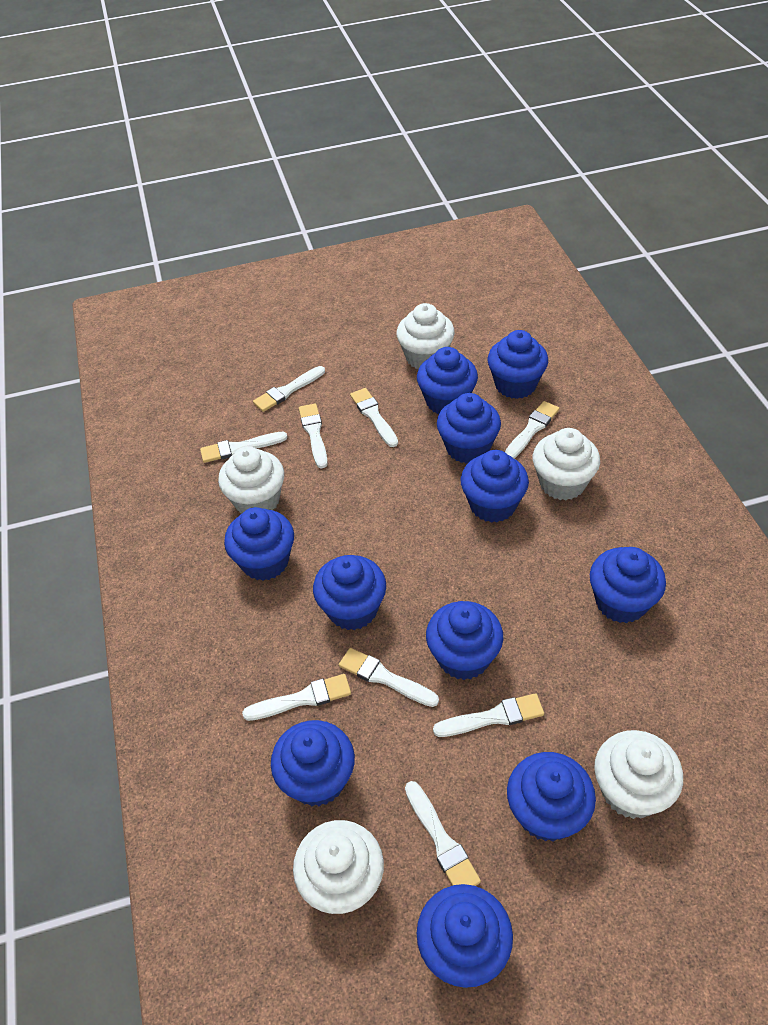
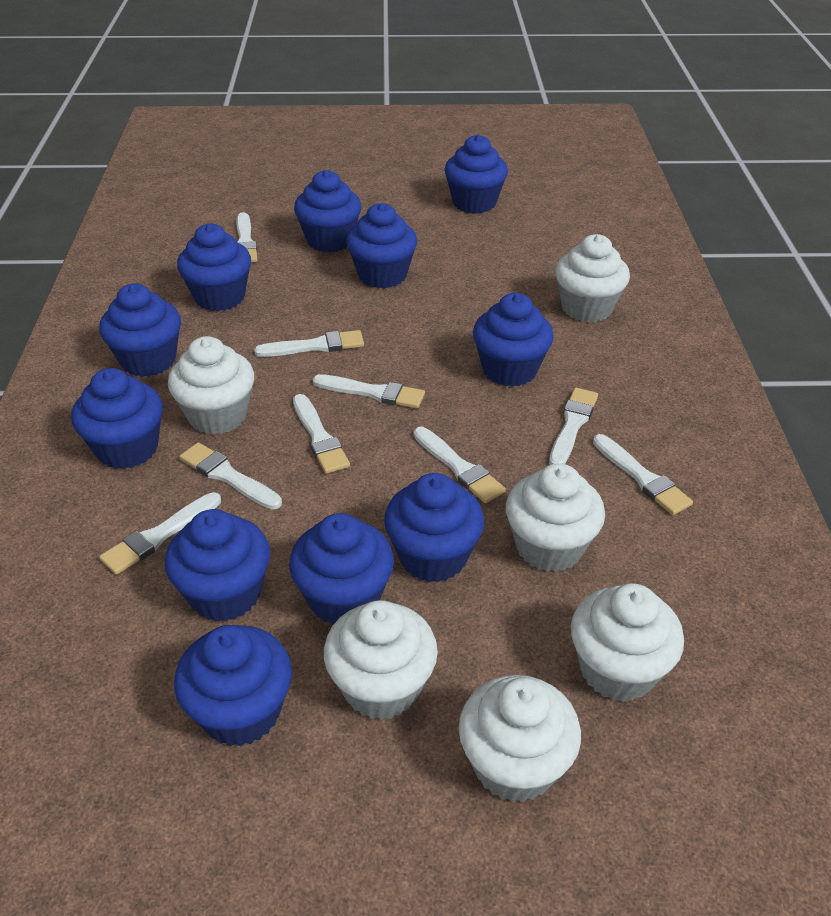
white cupcake: 5 -> 6

